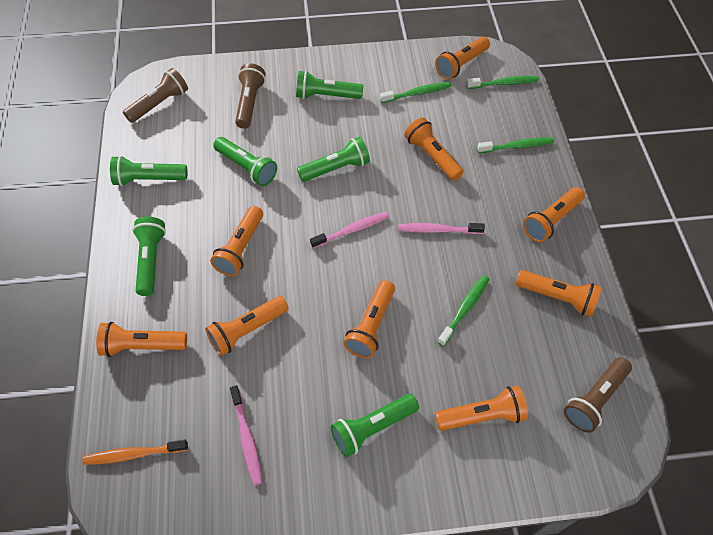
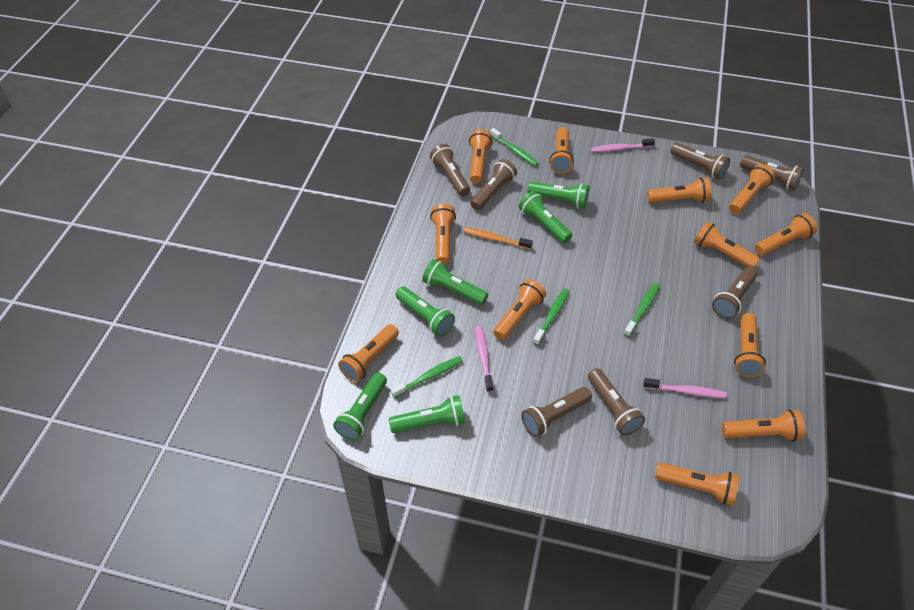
brown flashlight: 3 -> 7
orange flashlight: 9 -> 12

